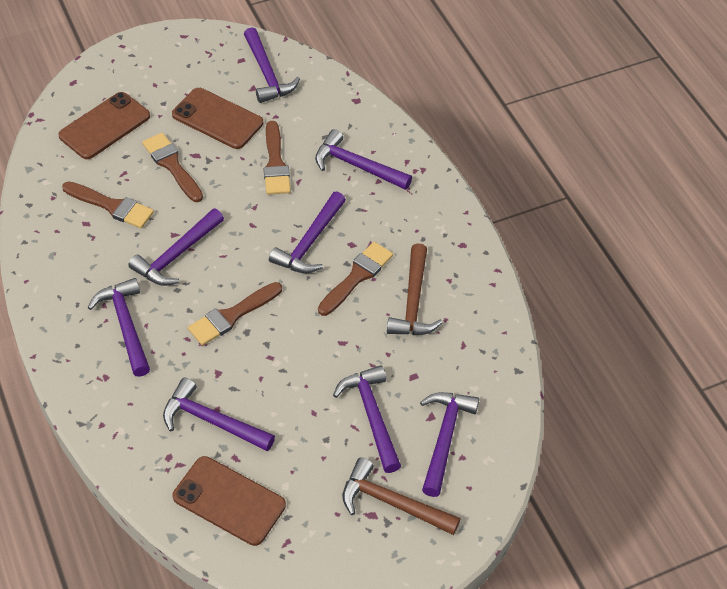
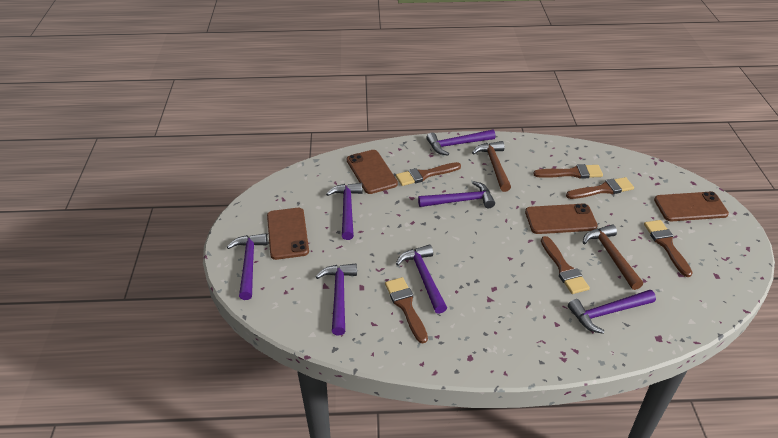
brown brush: 5 -> 6
brown phone: 3 -> 4
purple hammer: 8 -> 7

